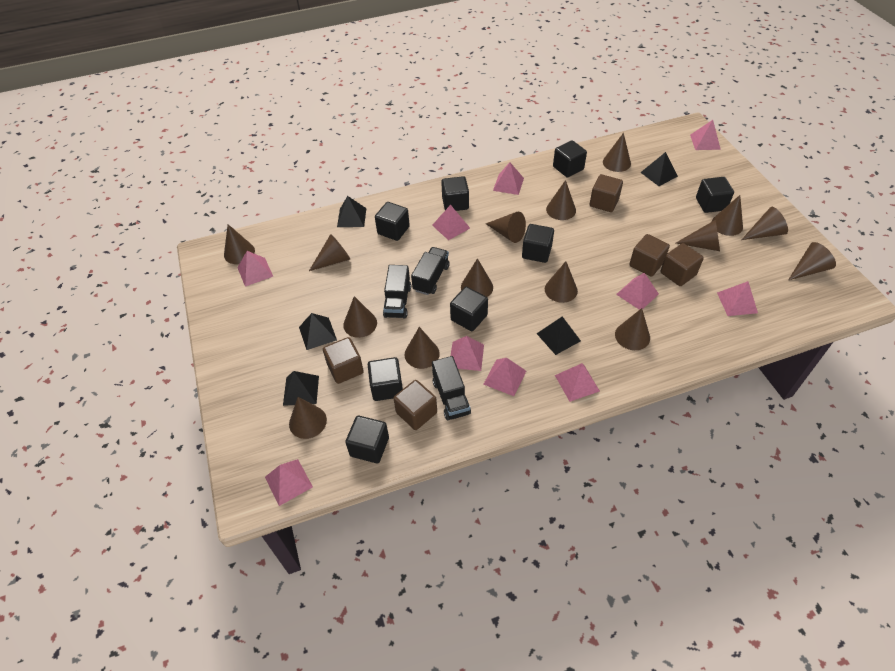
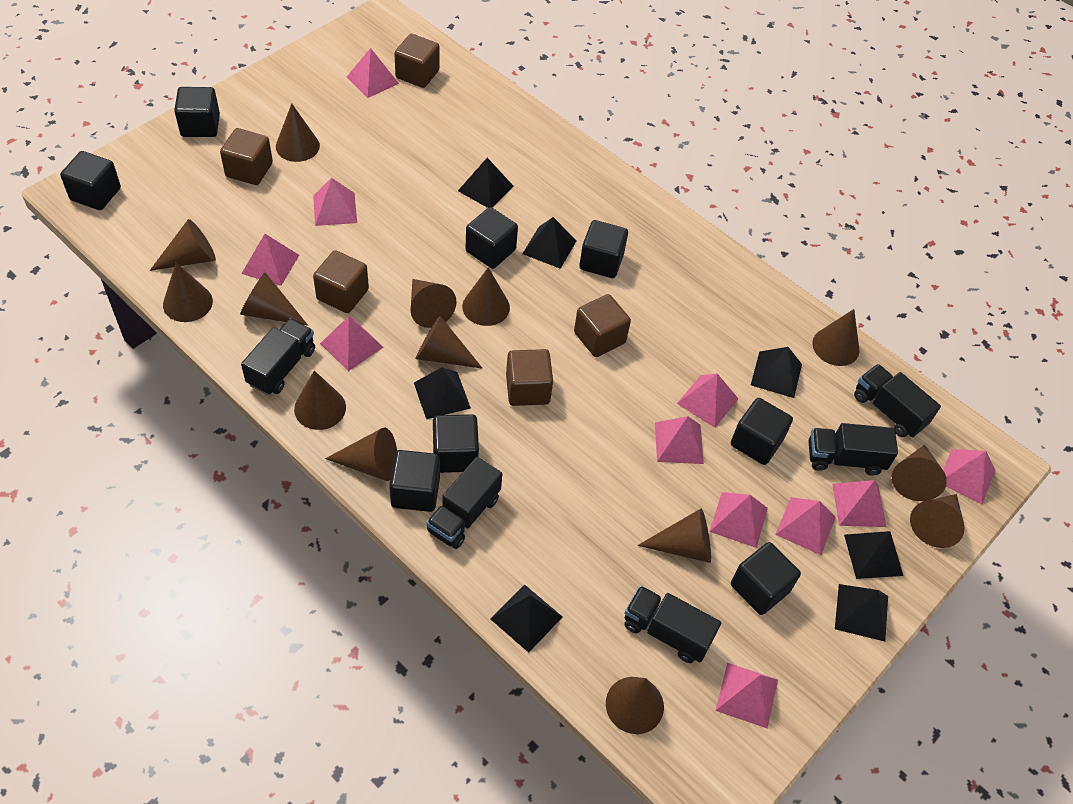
black pyramid: 5 -> 7
black truck: 3 -> 5
brown cone: 15 -> 14
pink pyramid: 10 -> 11

